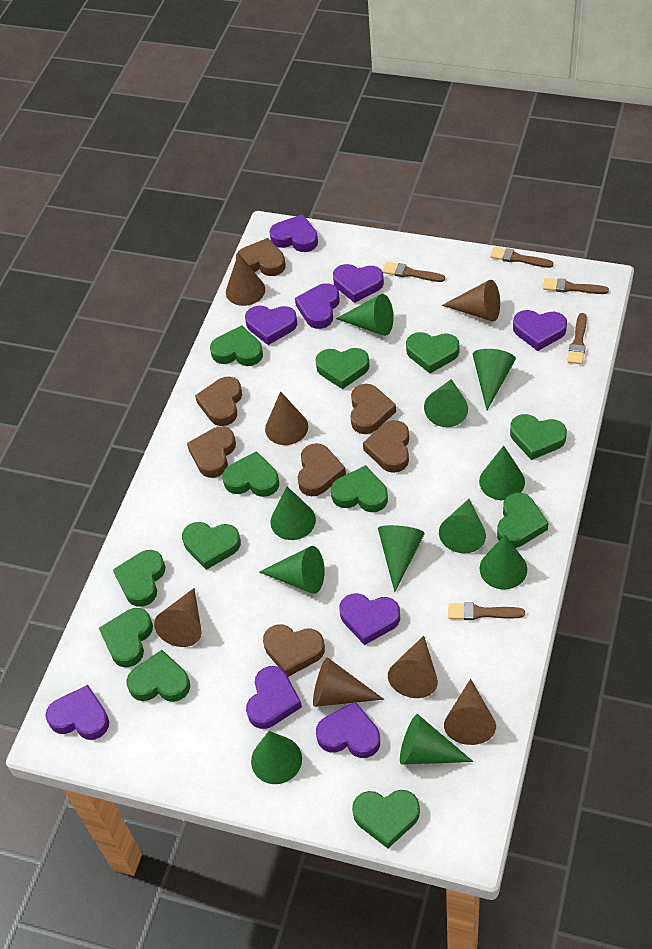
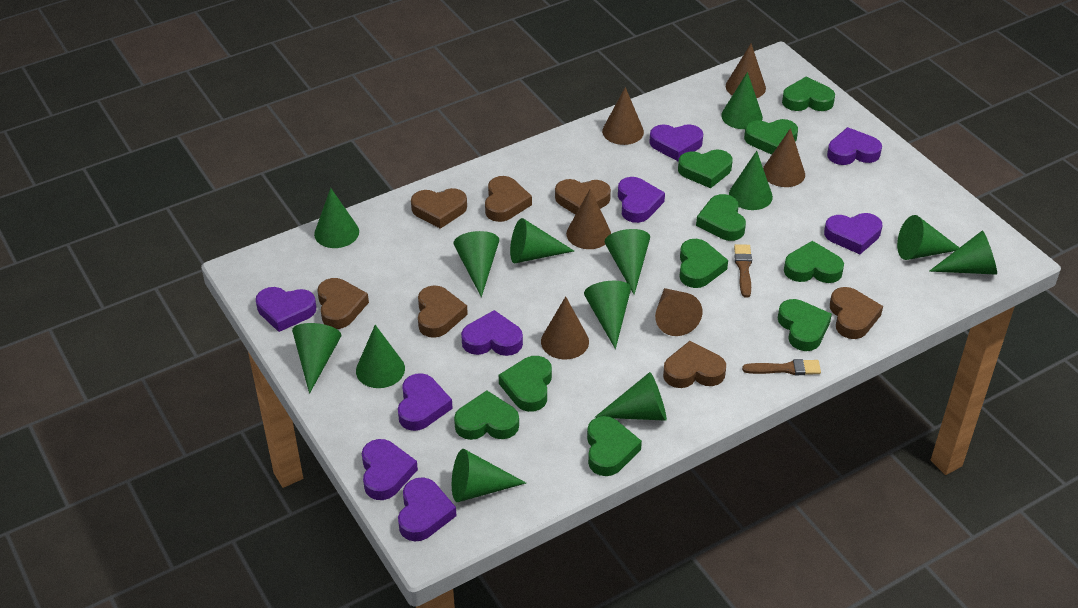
brown brush: 5 -> 2
brown cone: 7 -> 6
green cone: 11 -> 13
green heart: 12 -> 10

